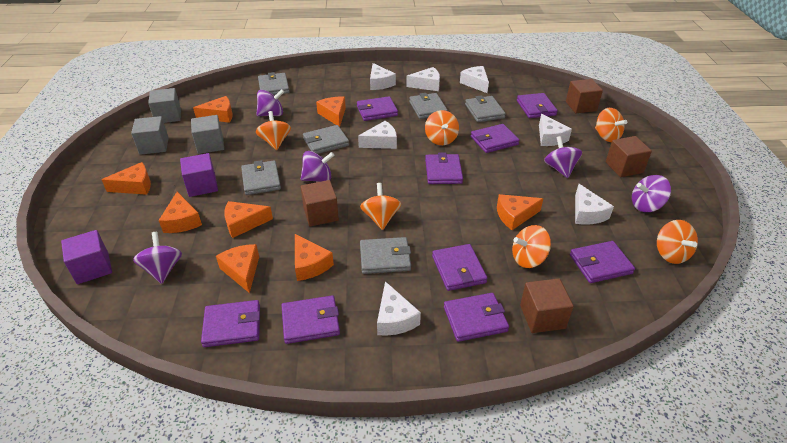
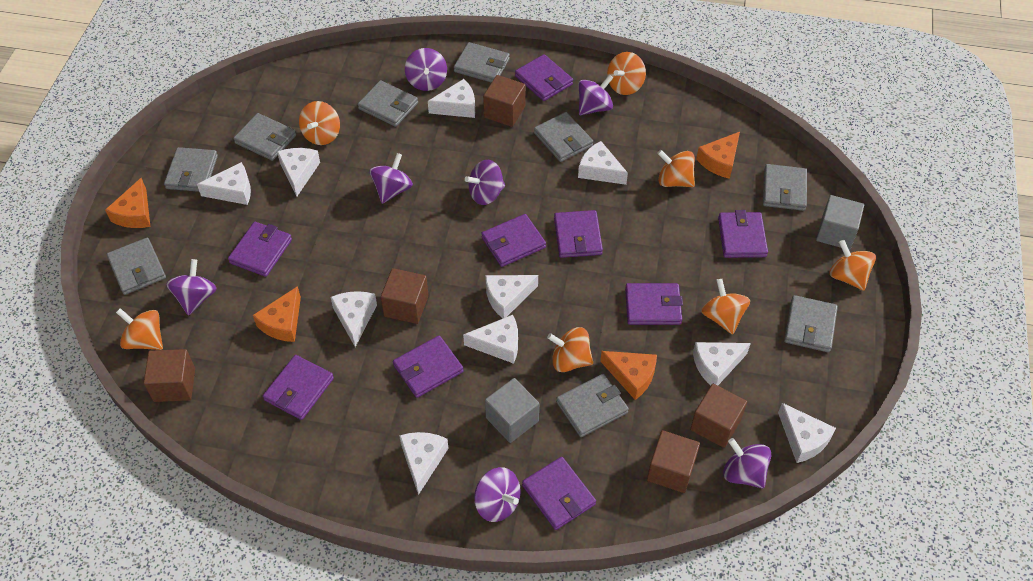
brown cube: 4 -> 5
grey cube: 3 -> 2
grey wallet: 6 -> 9
orange cheese: 8 -> 4
orange spinning top: 6 -> 7
purple cube: 2 -> 0
purple spinning top: 5 -> 7
white cheese: 7 -> 10

